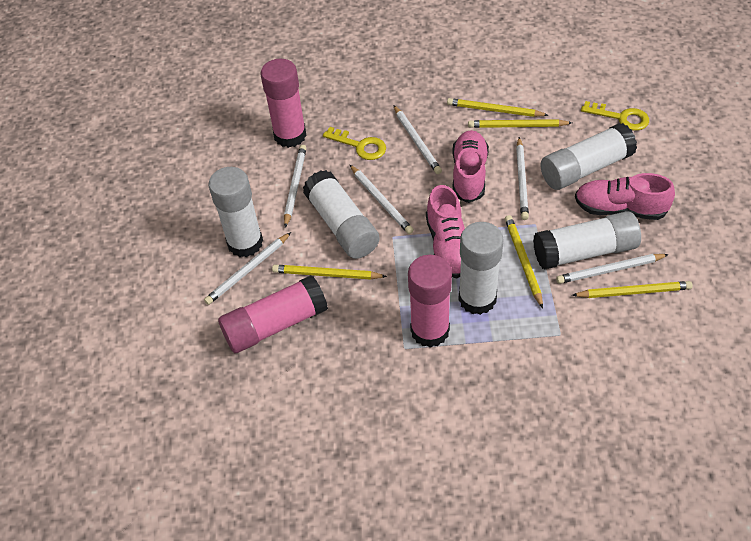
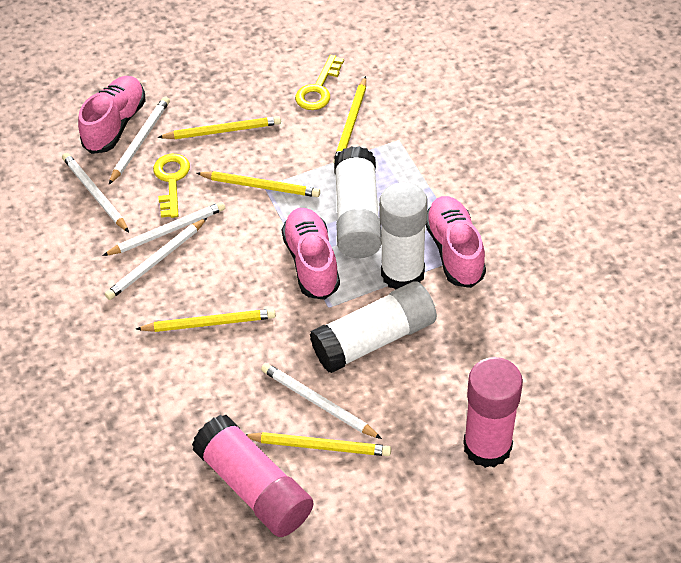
pink glue stick: 3 -> 2
white glue stick: 5 -> 3
white pencil: 6 -> 5

